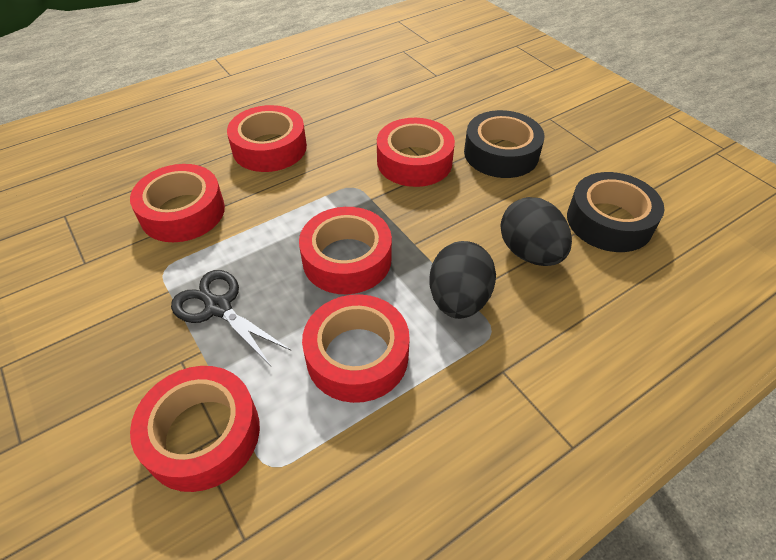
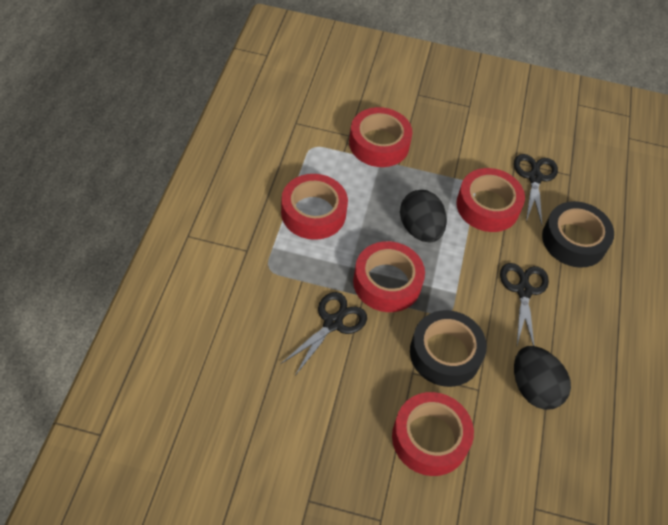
black scissors: 1 -> 3
red tape: 6 -> 5

